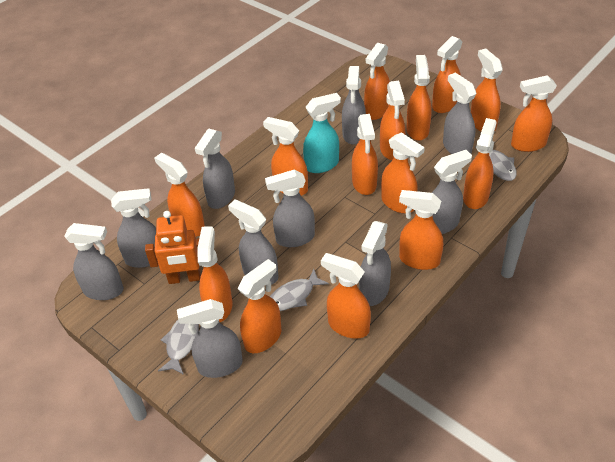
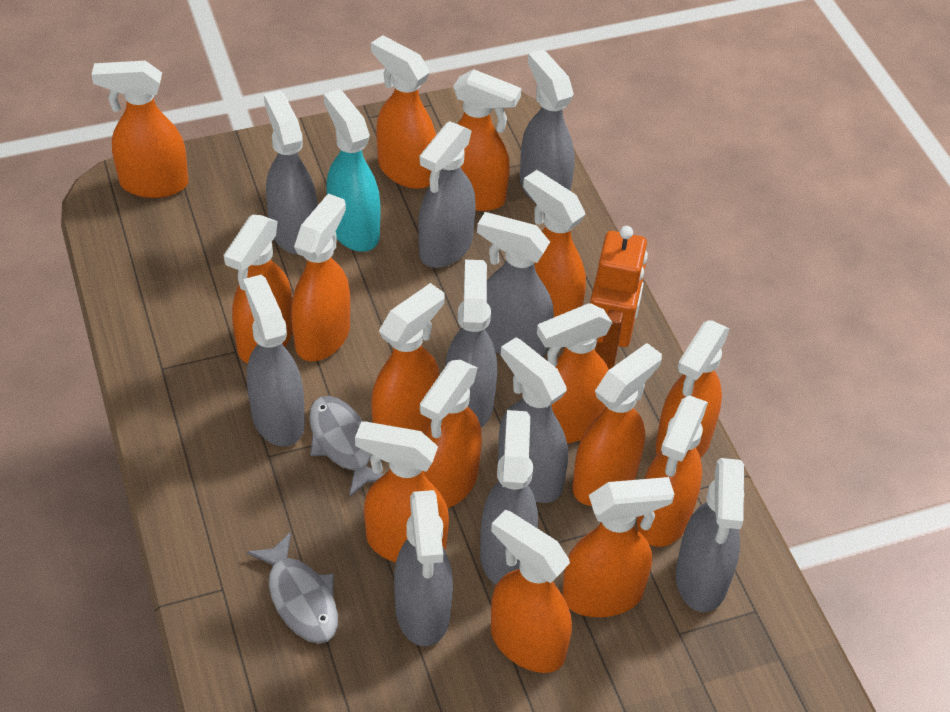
grey fish: 3 -> 2

